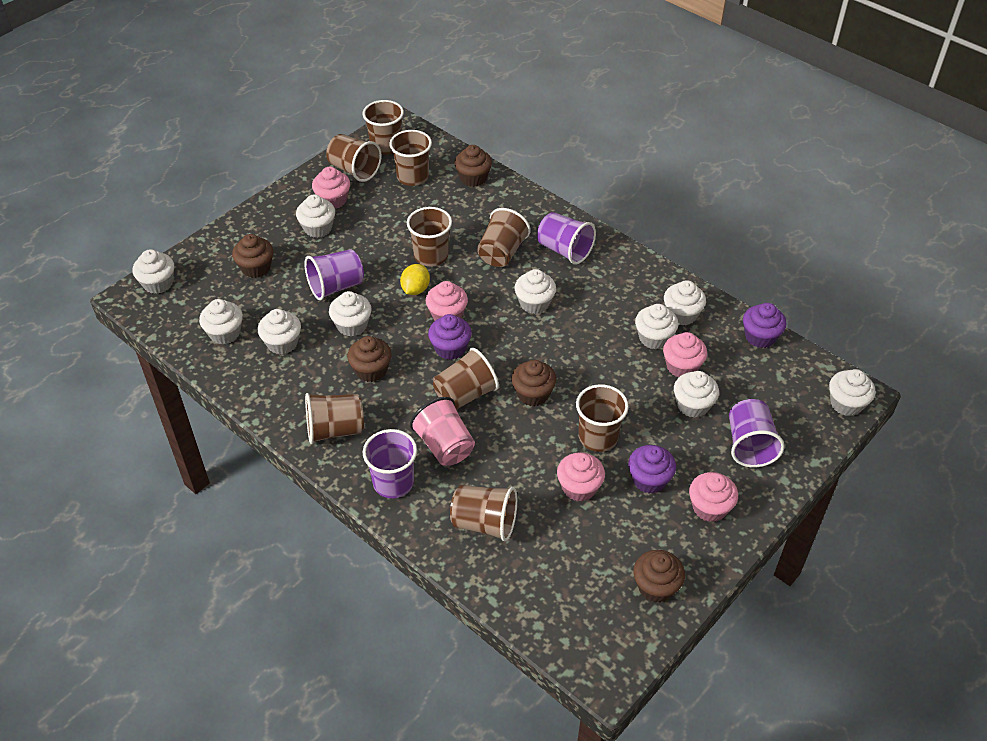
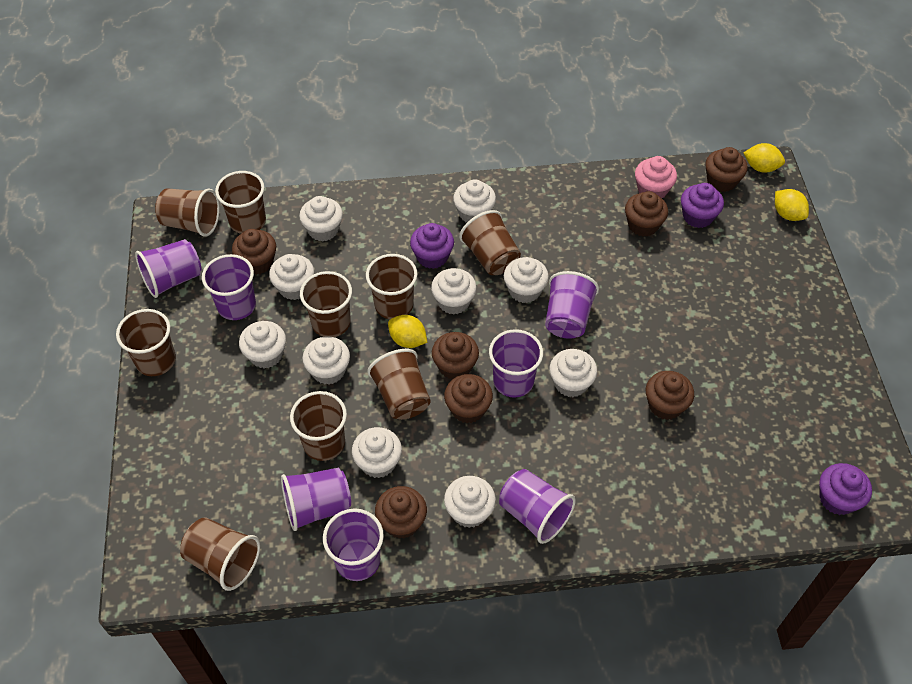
brown cupcake: 5 -> 7
pink cup: 1 -> 0
pink cupcake: 5 -> 1
purple cup: 4 -> 7
yellow lemon: 1 -> 3

